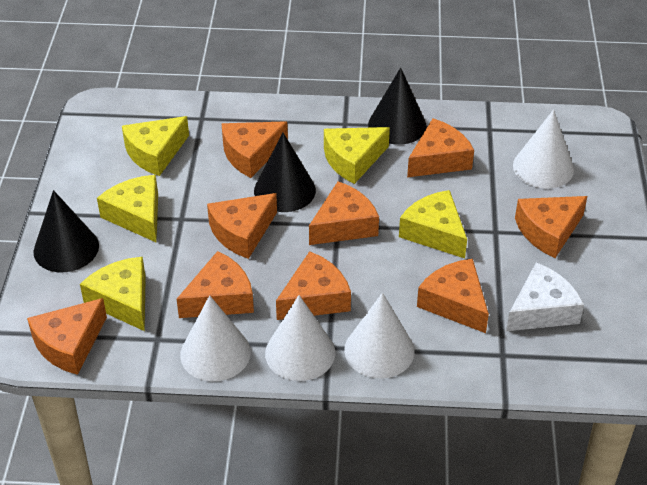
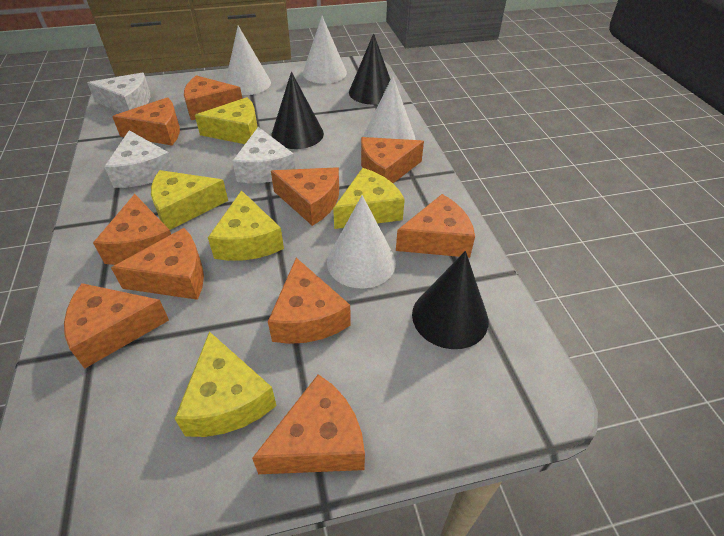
orange cheese: 9 -> 10
white cheese: 1 -> 3

